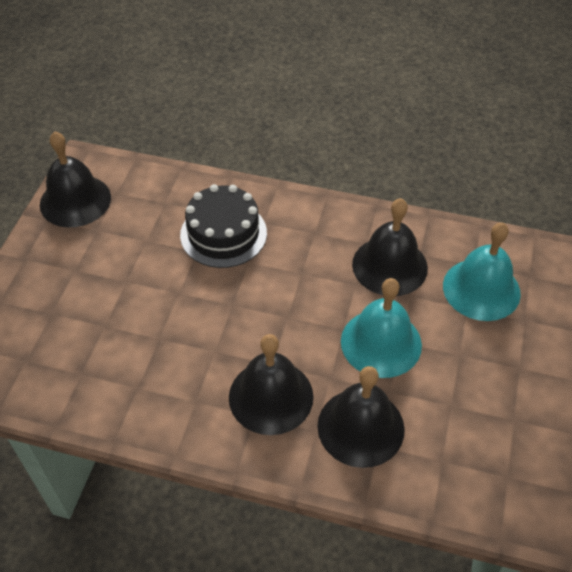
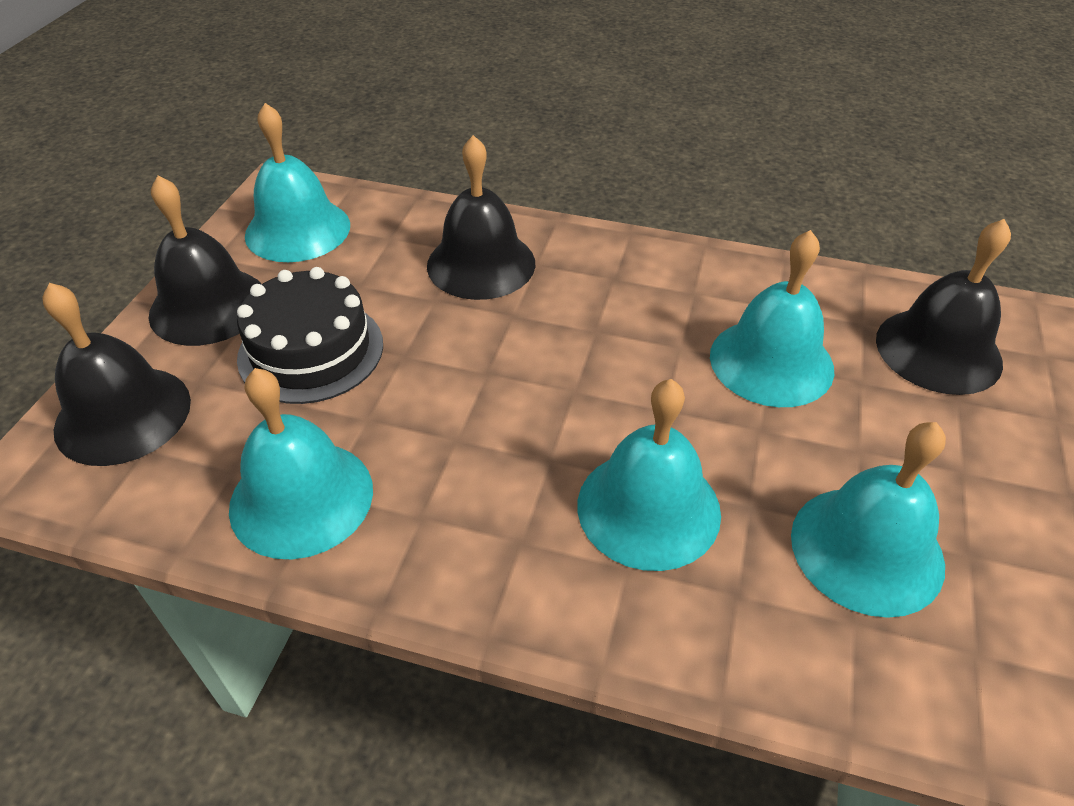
turquoise bell: 2 -> 5

